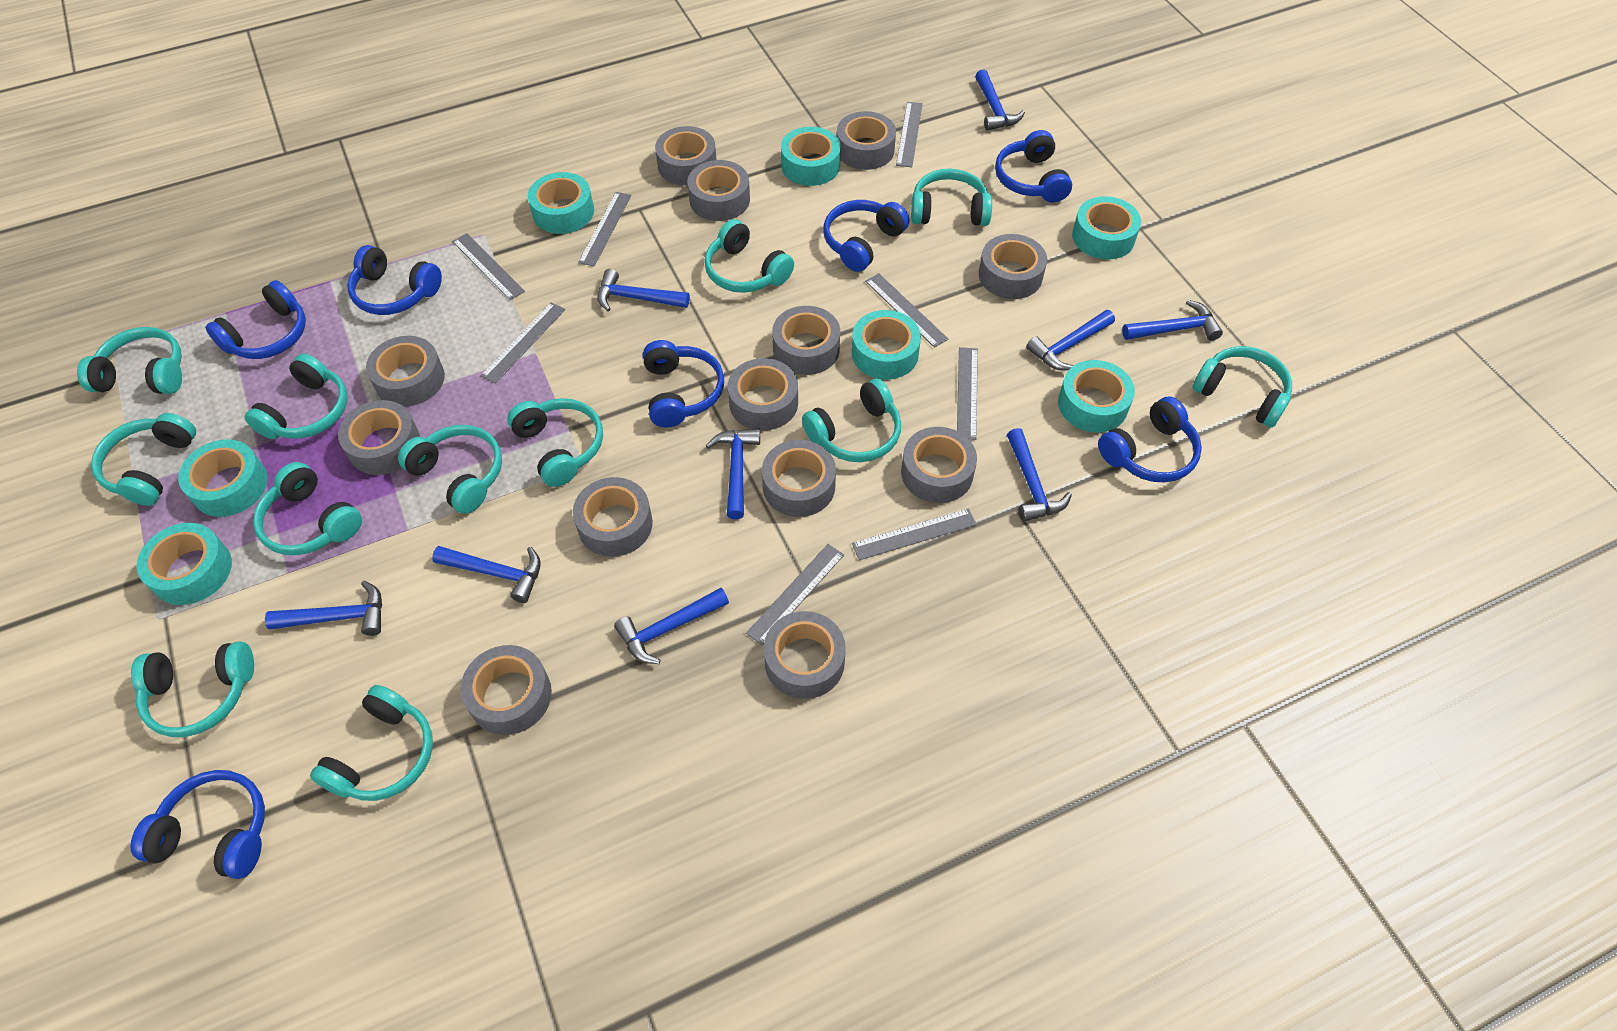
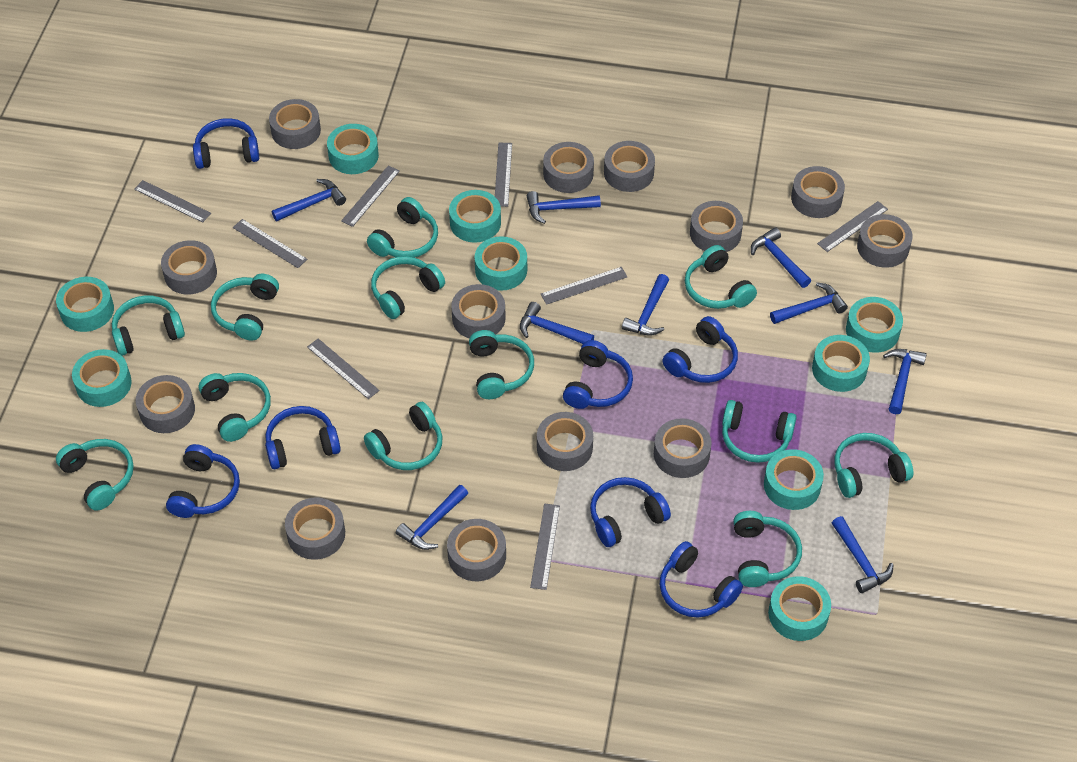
turquoise tape: 7 -> 9

